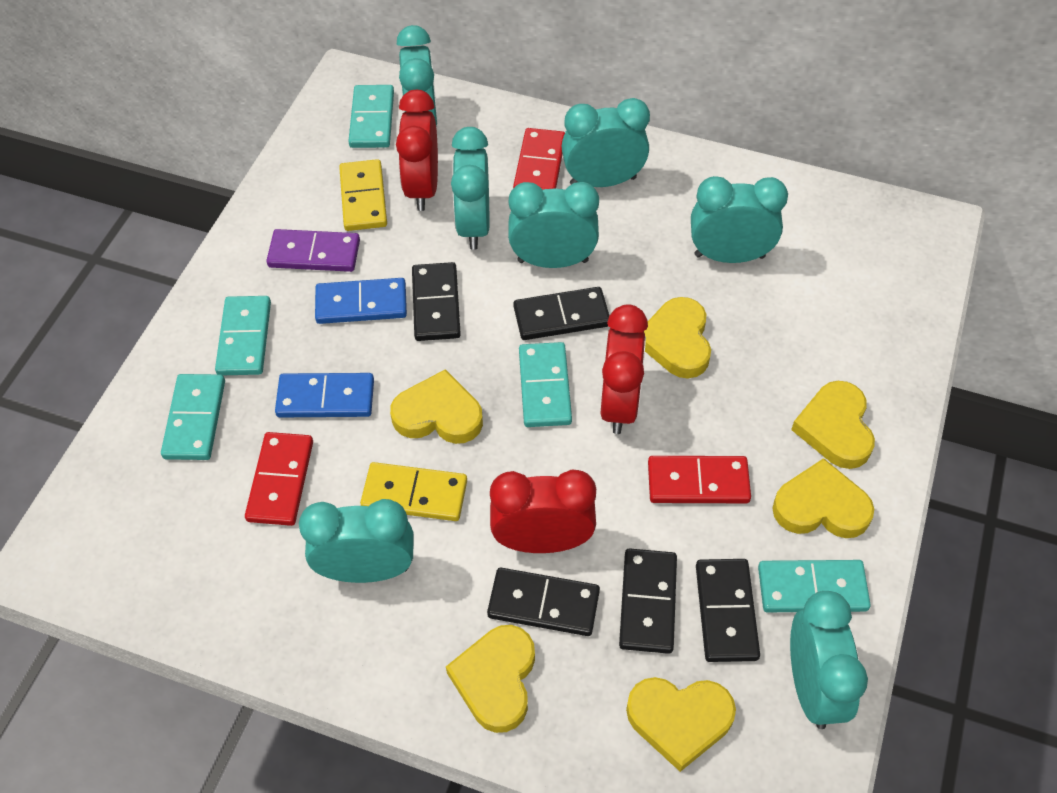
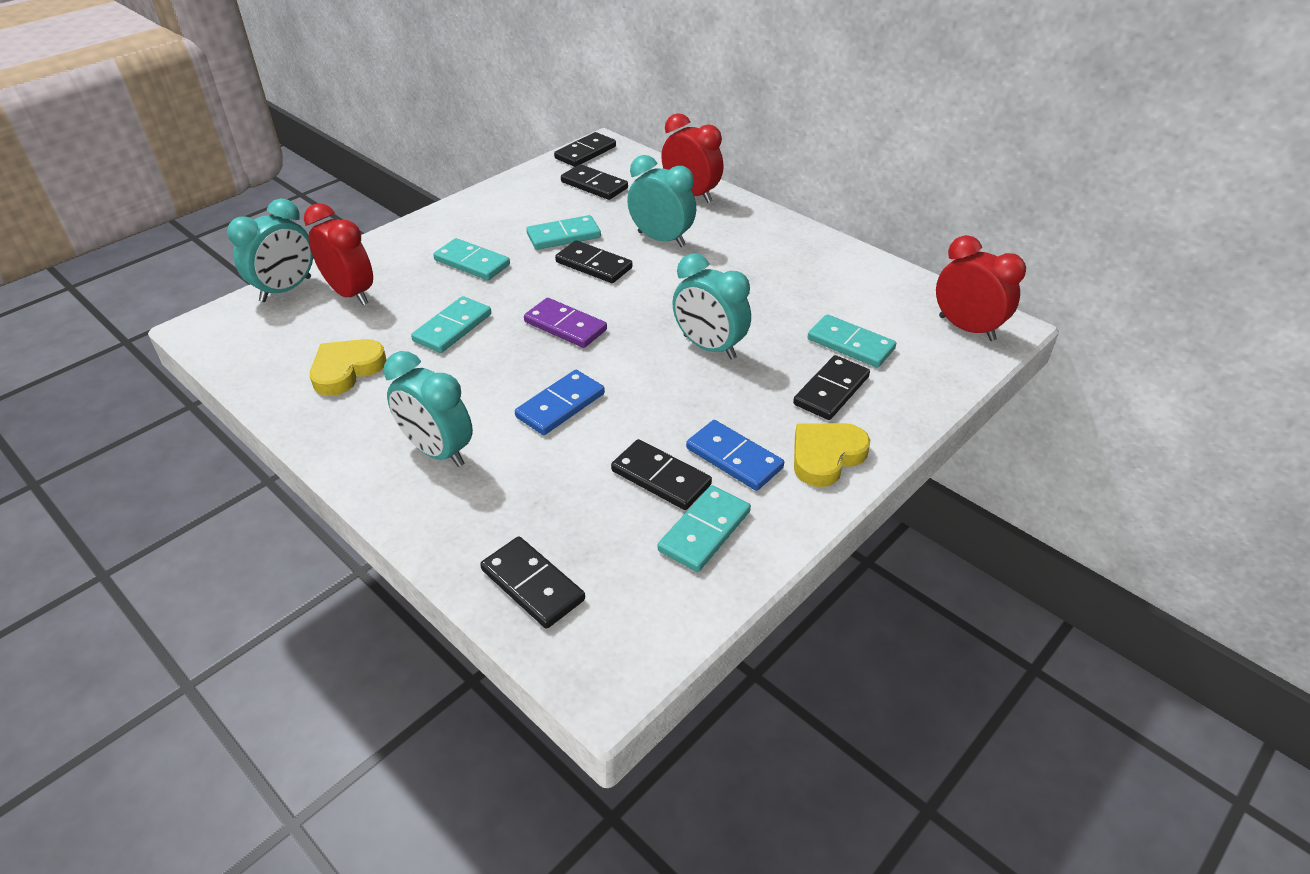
black domino: 5 -> 6
red domino: 3 -> 0
turquoise clock: 7 -> 4
yellow domino: 2 -> 0
yellow heart: 6 -> 2

